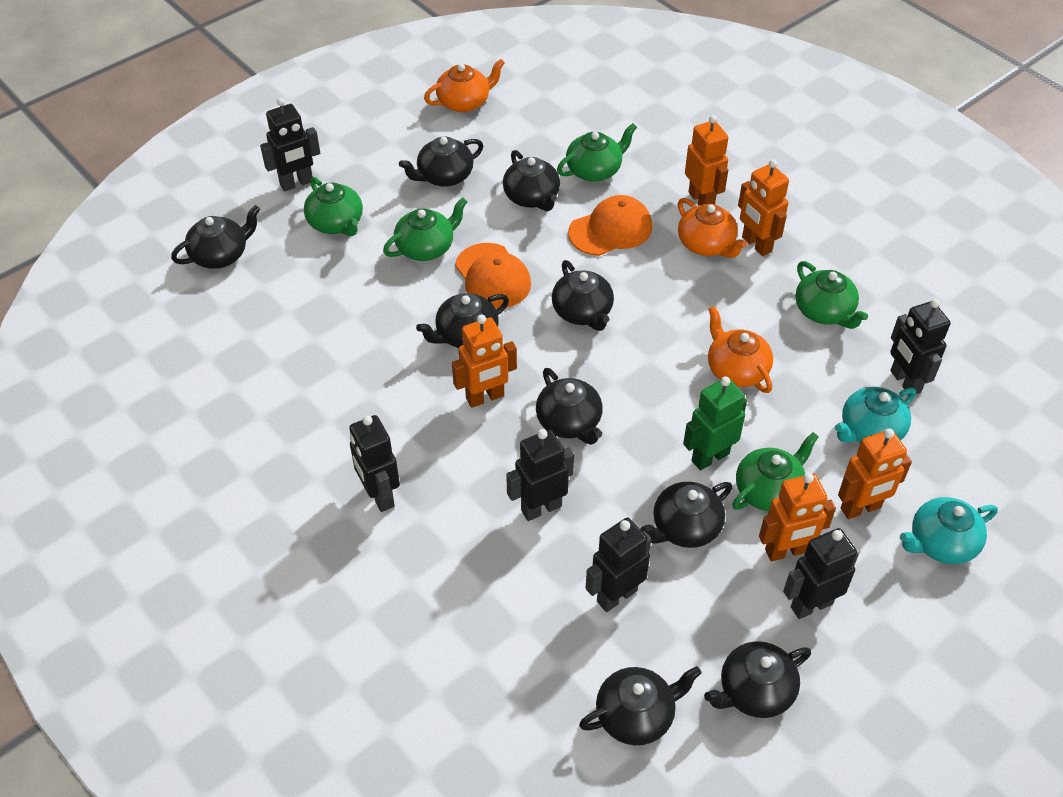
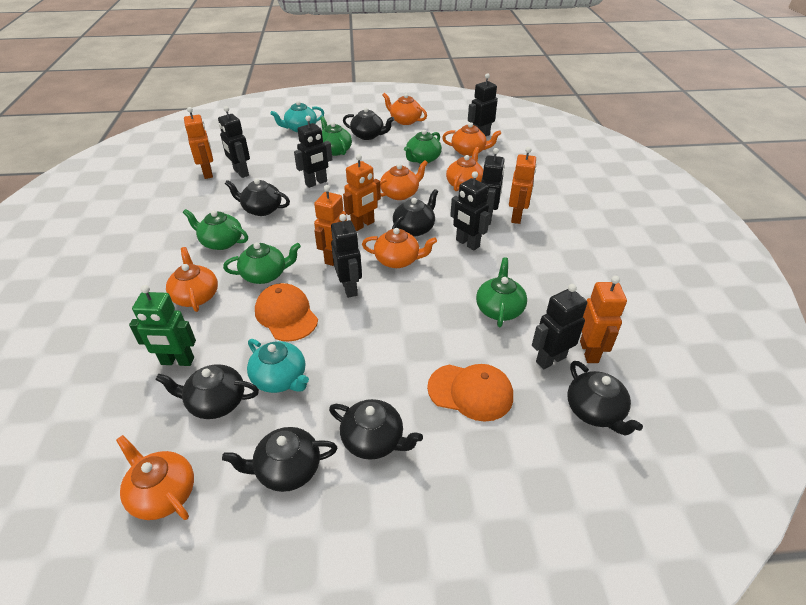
black robot: 6 -> 7
black teapot: 9 -> 7
orange teapot: 3 -> 7

